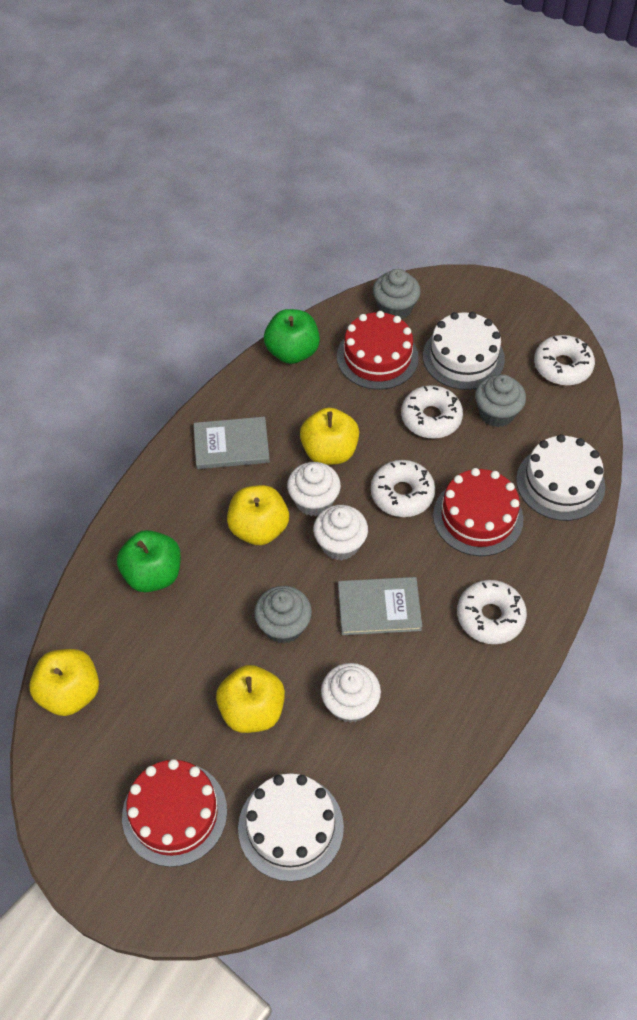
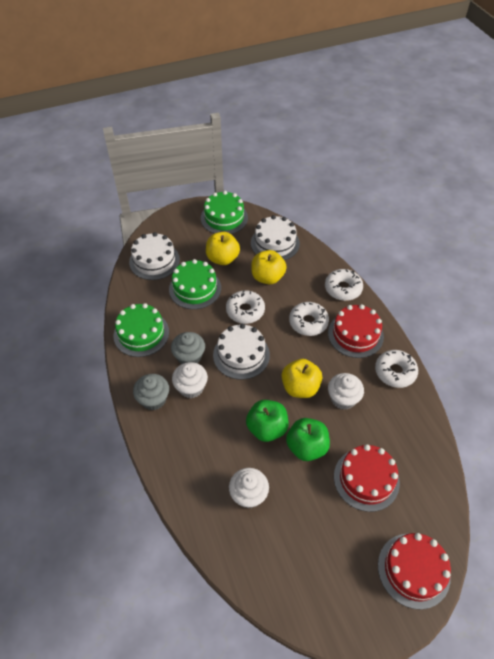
green cake: 0 -> 3
grey book: 2 -> 0
grey cupcake: 3 -> 2
yellow apple: 4 -> 3

